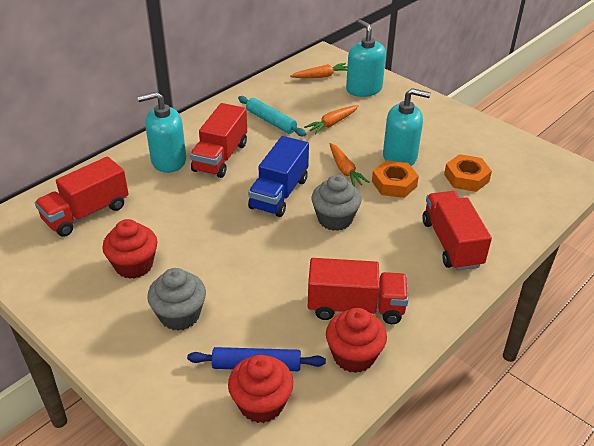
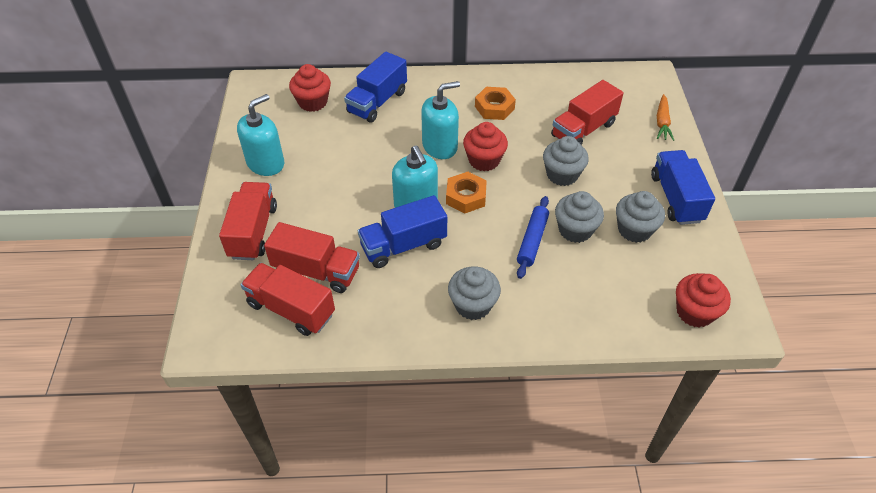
blue truck: 1 -> 3
grey cupcake: 2 -> 4
orange carrot: 3 -> 1
turquoise rolling pin: 1 -> 0

